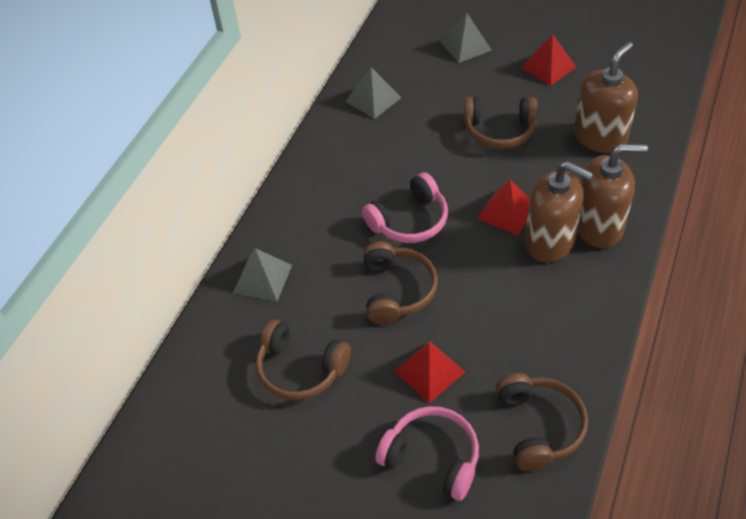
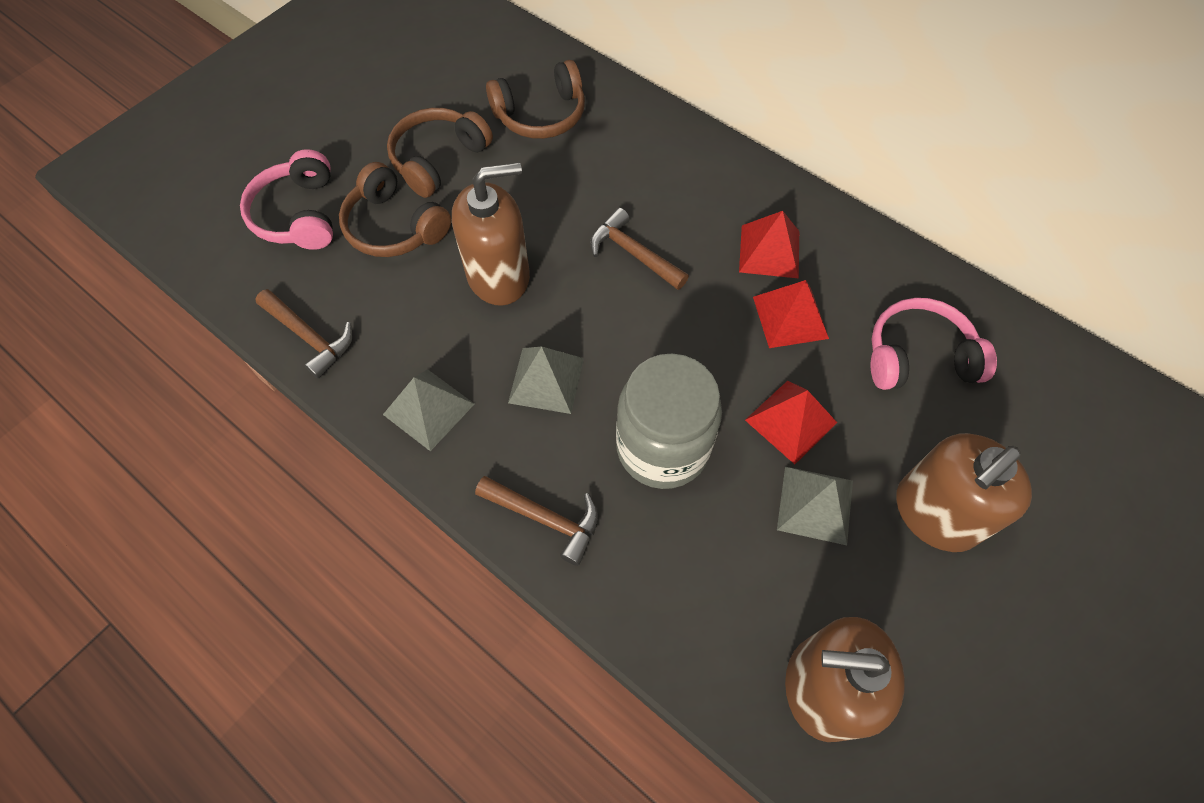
brown hammer: 0 -> 3
brown headphones: 4 -> 3
grey jar: 0 -> 1

